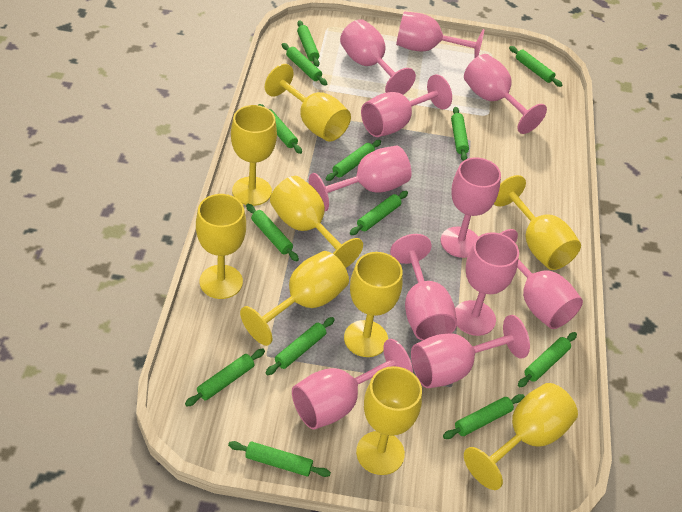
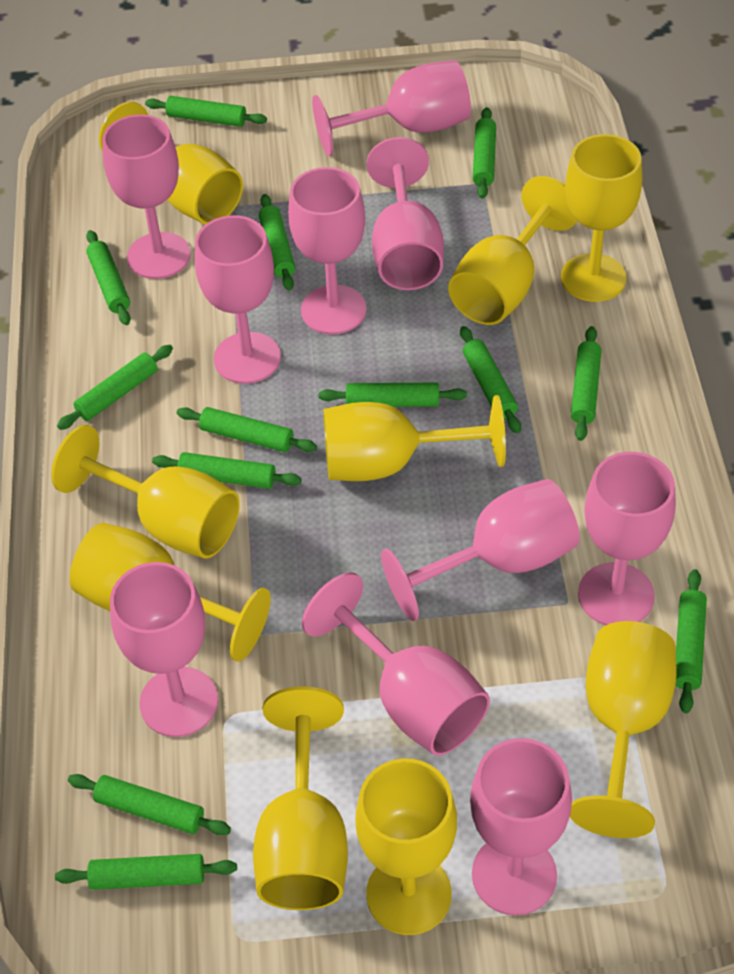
pink goblet: 11 -> 10

